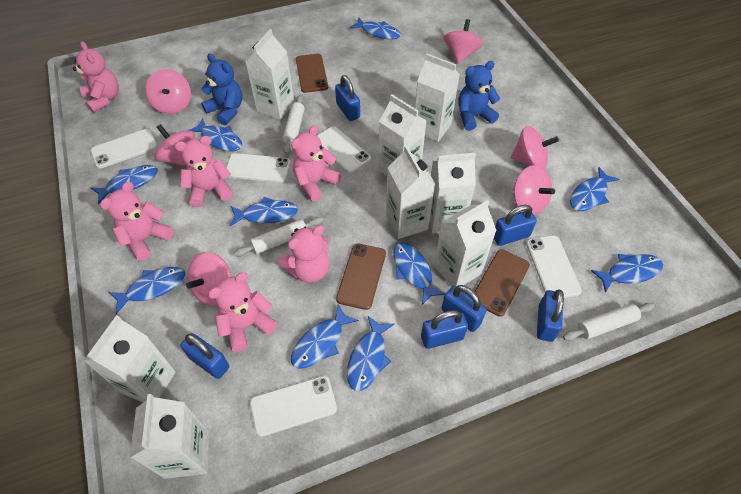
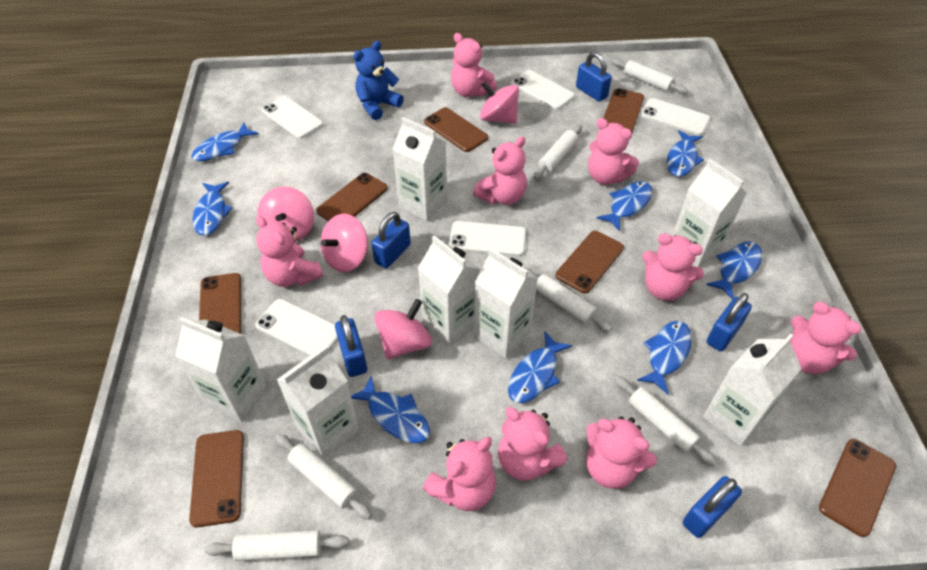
blue fish: 10 -> 8
blue padlock: 6 -> 5
blue teddy bear: 2 -> 1
brown phone: 3 -> 7
pink spinning top: 6 -> 4
pink teddy bear: 6 -> 9
white carton: 8 -> 7
white rolling pin: 3 -> 6

